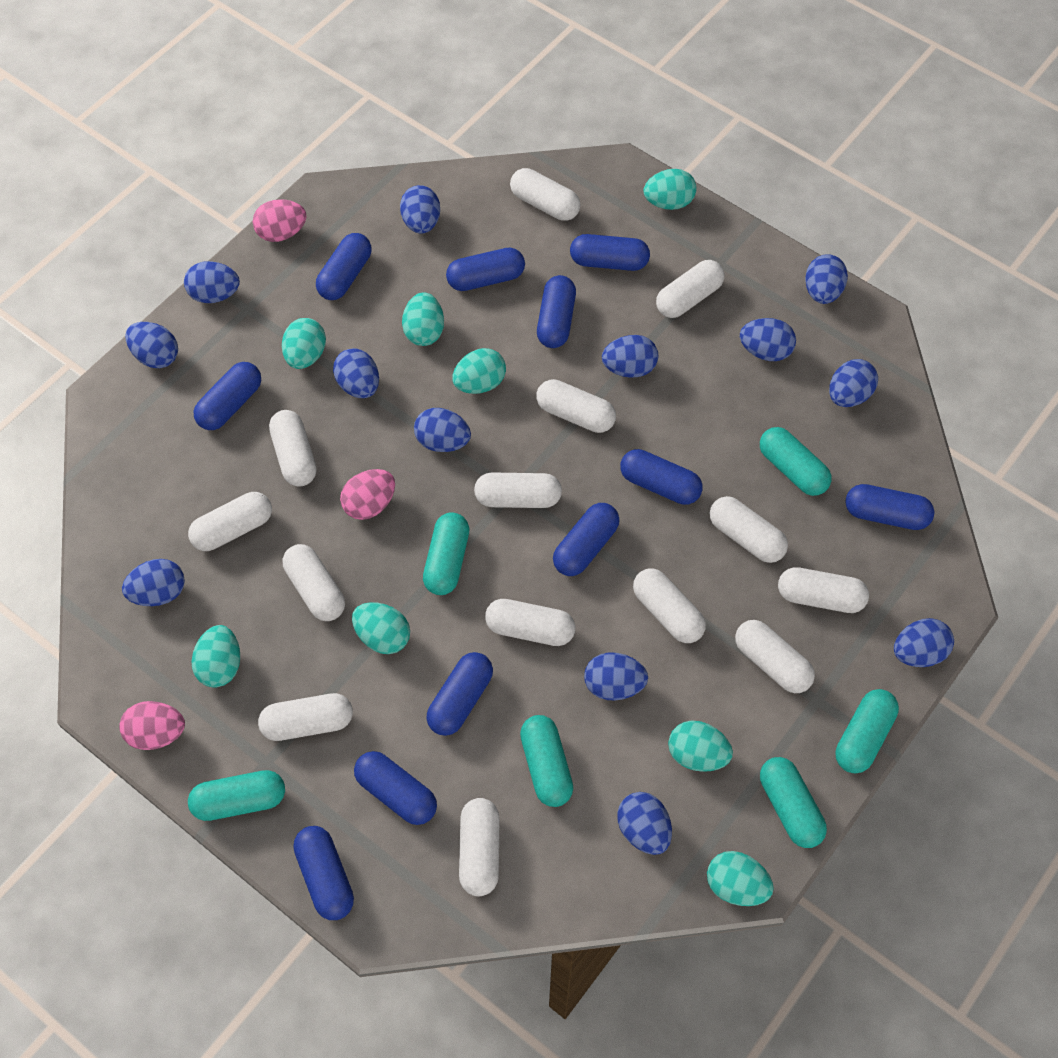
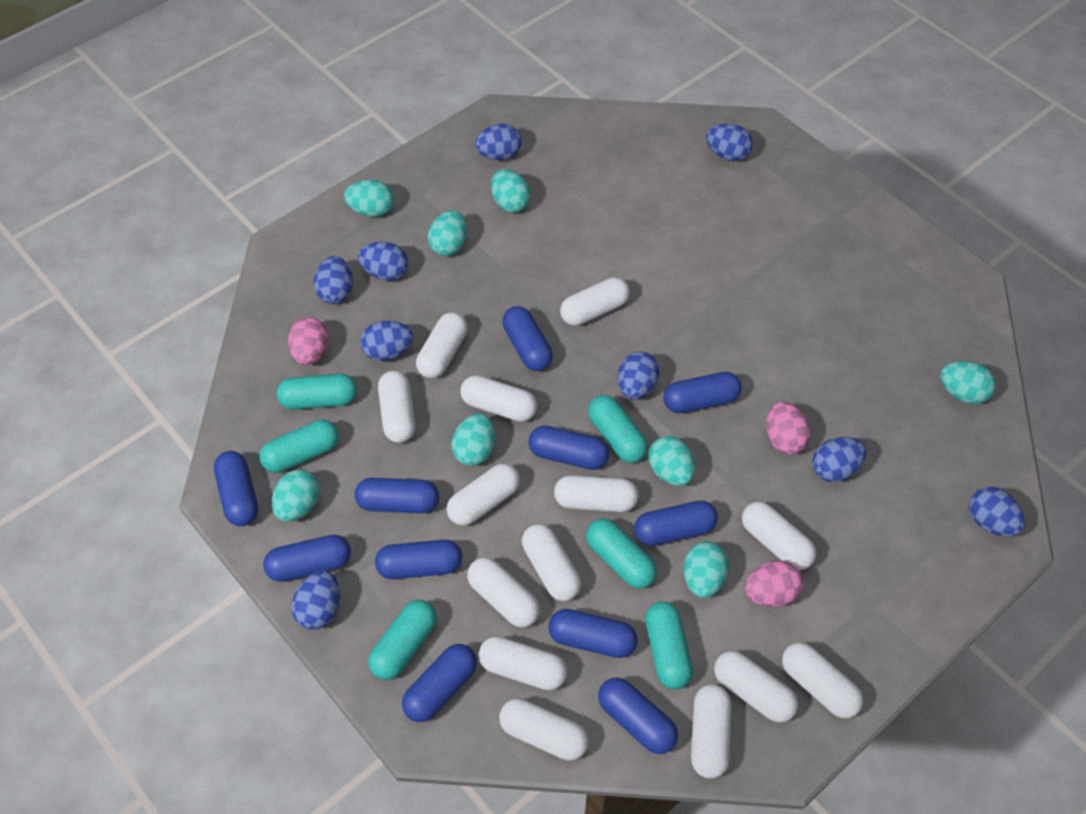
blue egg: 13 -> 9

